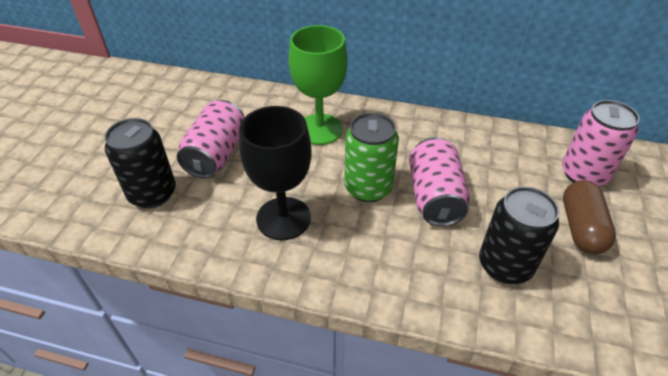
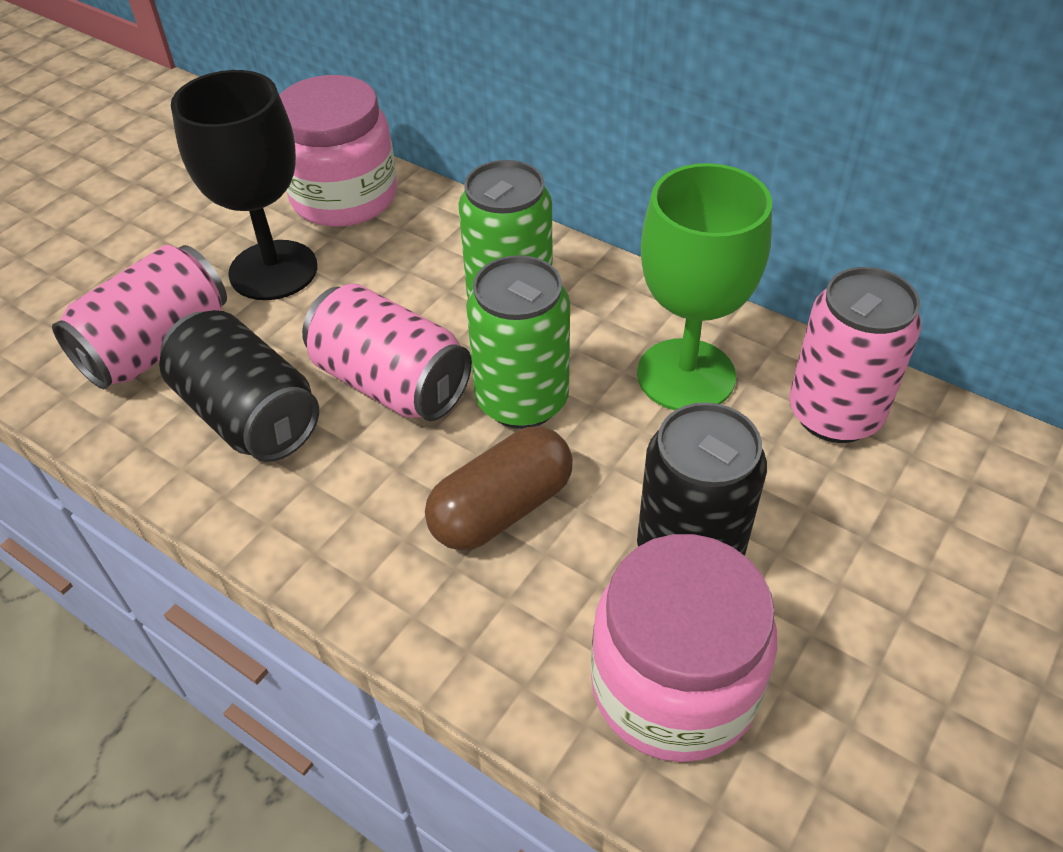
green can: 1 -> 2
pink jar: 0 -> 2

